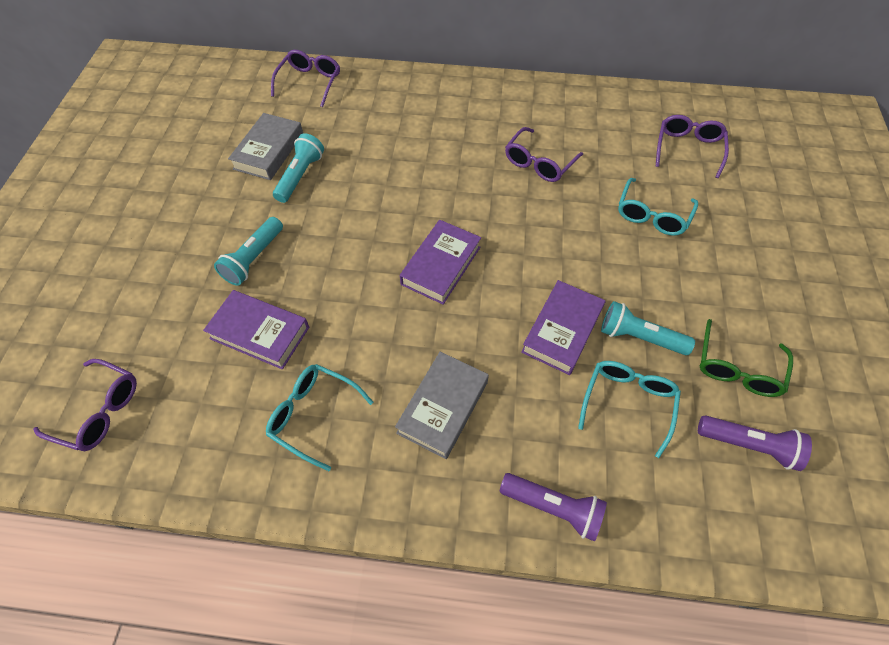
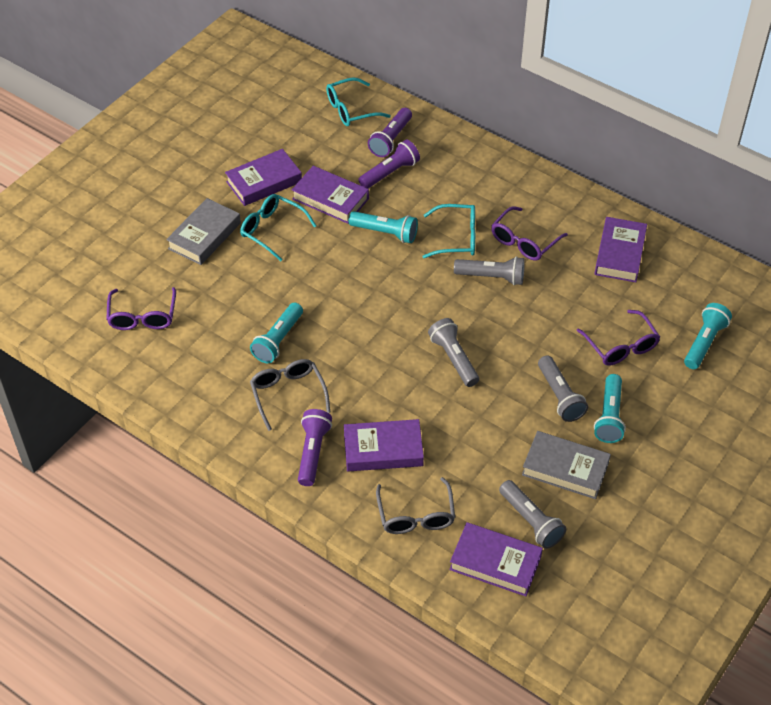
green glasses: 1 -> 0
grey flashlight: 0 -> 4
grey glasses: 0 -> 2
purple book: 3 -> 5
purple flashlight: 2 -> 3
purple glasses: 4 -> 3
turquoise flashlight: 3 -> 4

